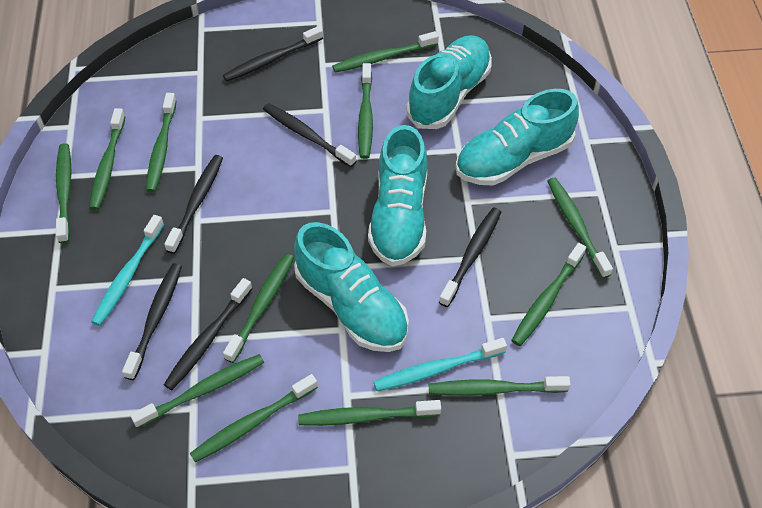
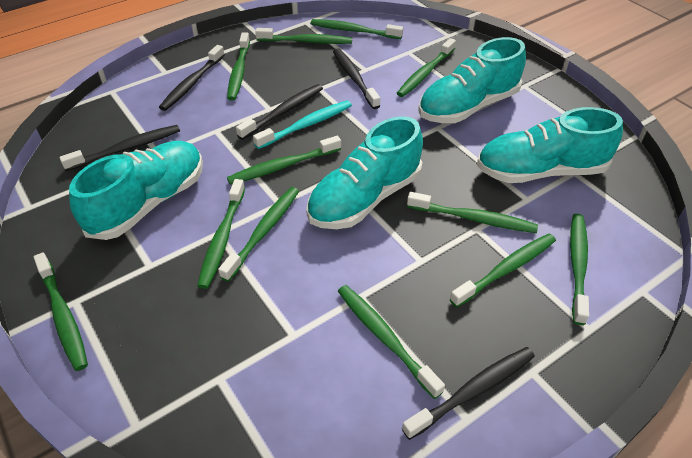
black toothbrush: 6 -> 5
turquoise toothbrush: 2 -> 1

